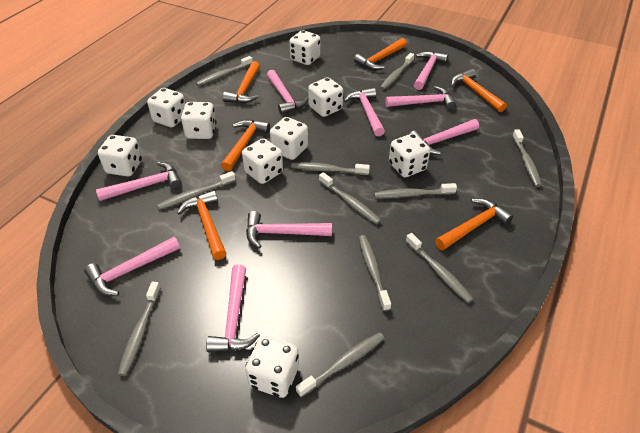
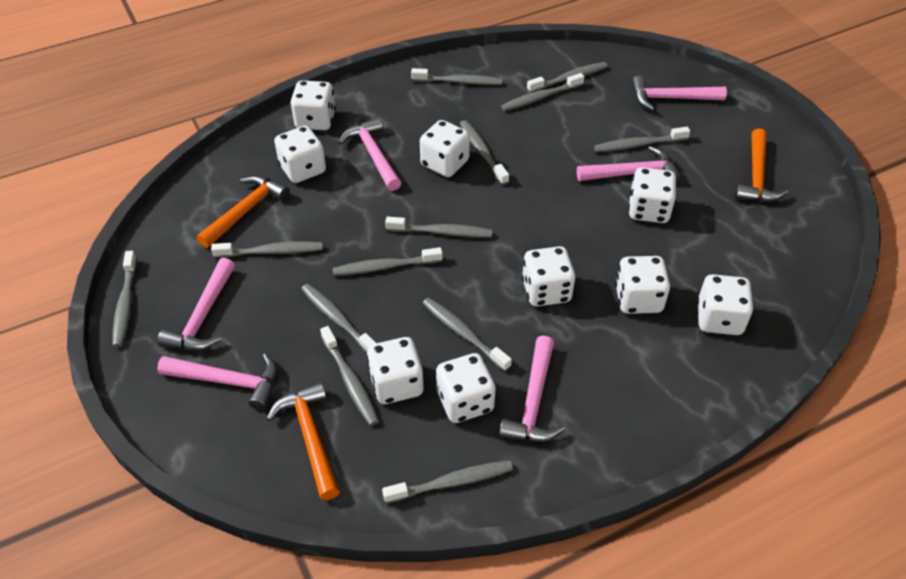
grey toothbrush: 11 -> 13
orange hammer: 6 -> 3
pink hammer: 9 -> 6

